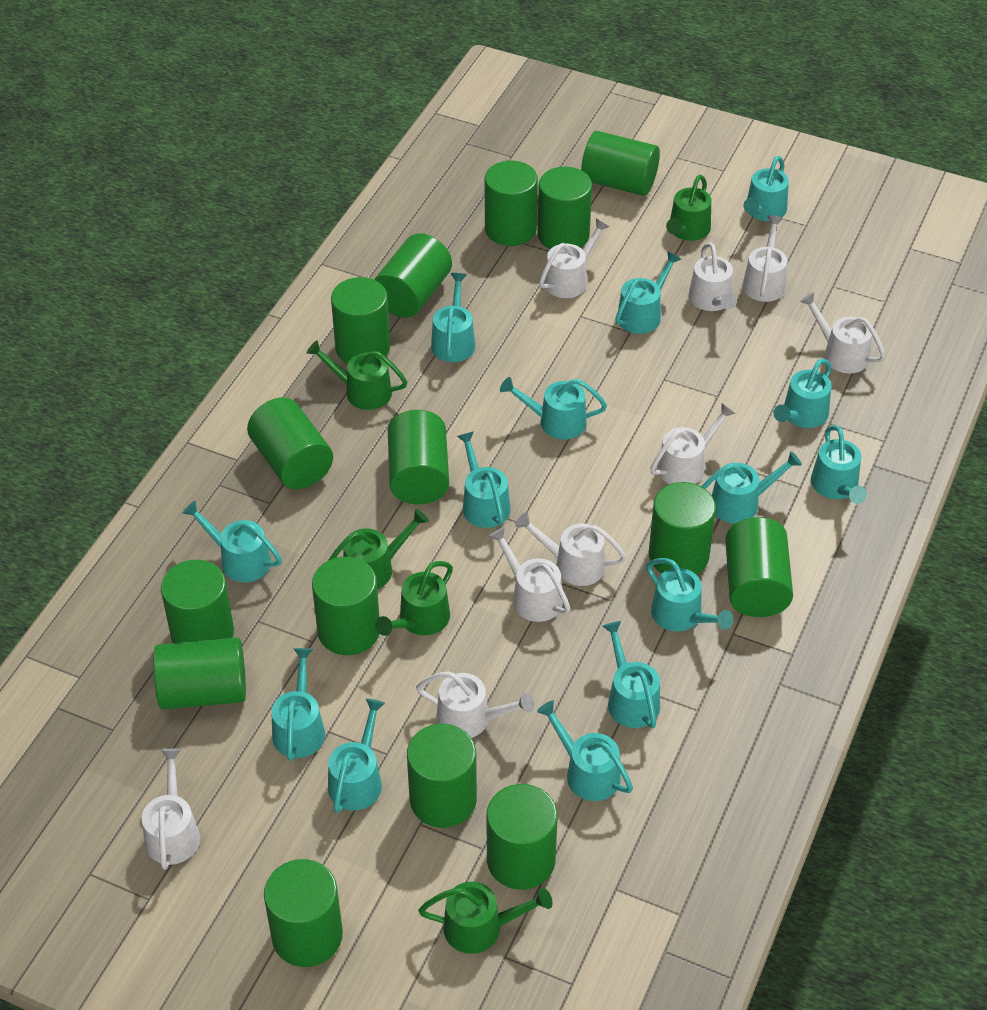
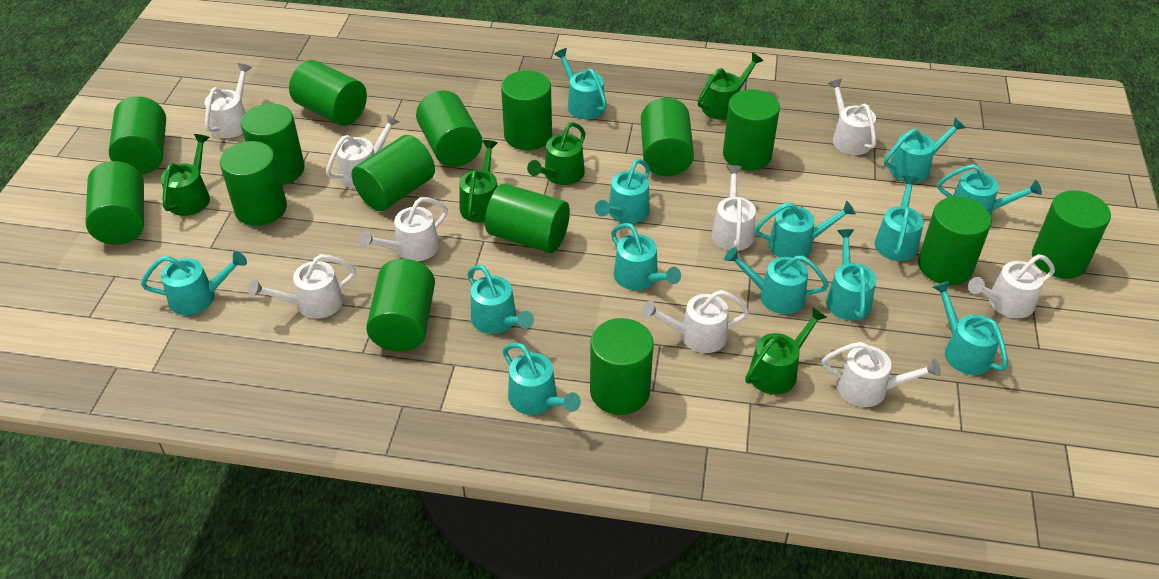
turquoise watering can: 14 -> 13

